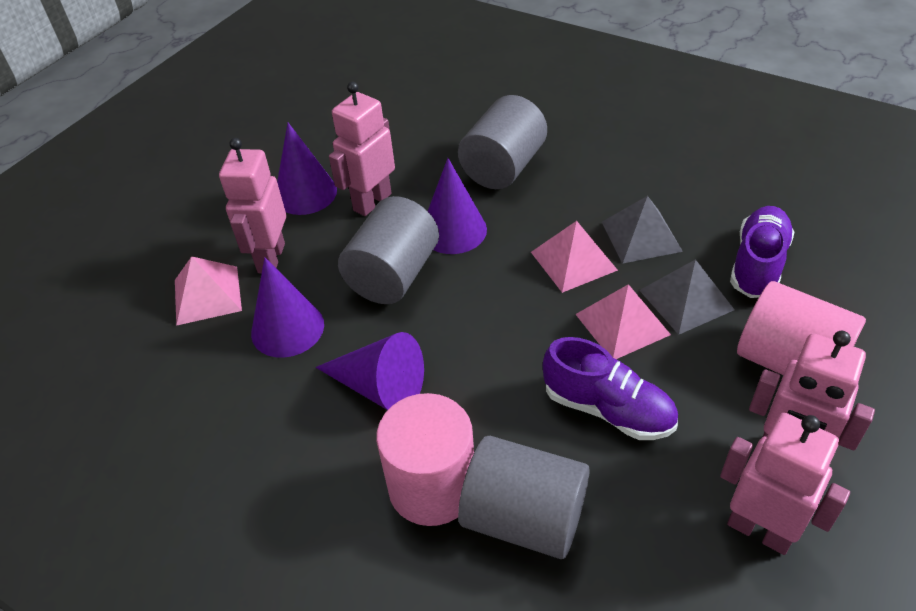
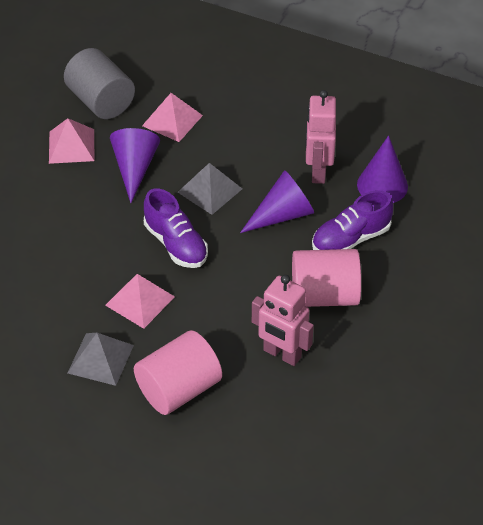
grey cylinder: 3 -> 1
pink robot: 4 -> 2
purple cone: 4 -> 3

